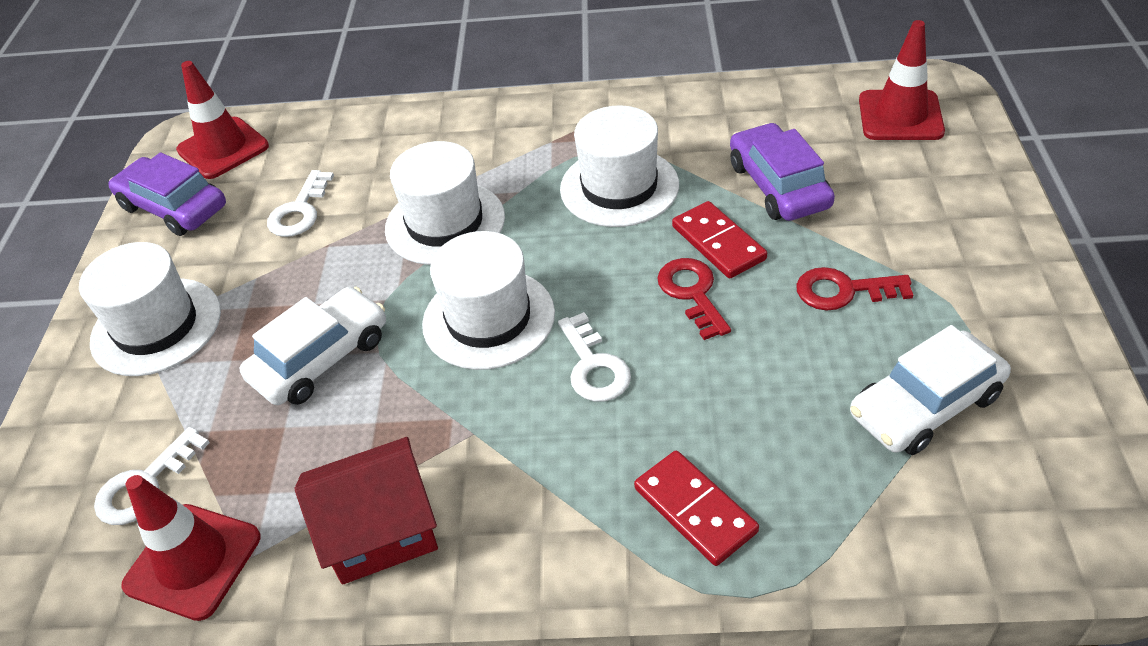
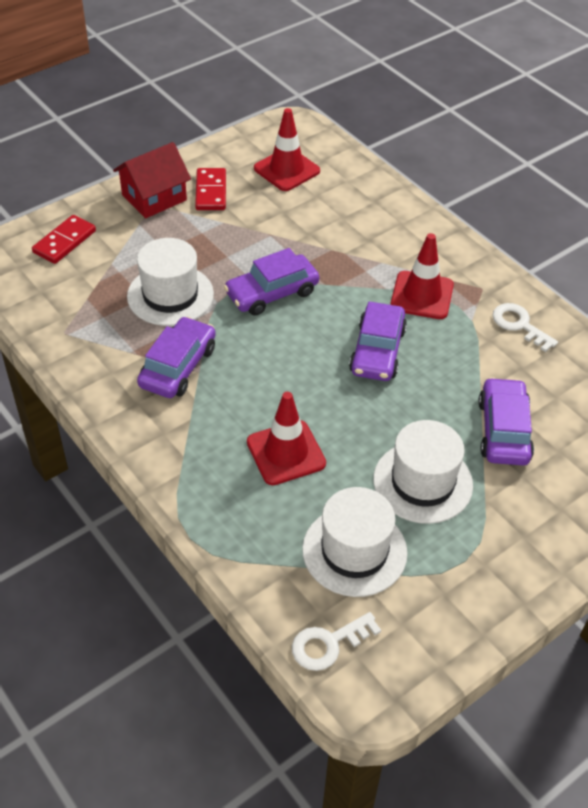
purple car: 2 -> 4
red key: 2 -> 0
white car: 2 -> 0
white hat: 4 -> 3
white key: 3 -> 2

